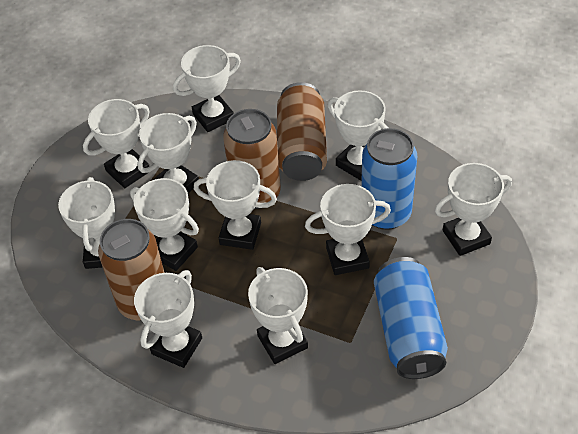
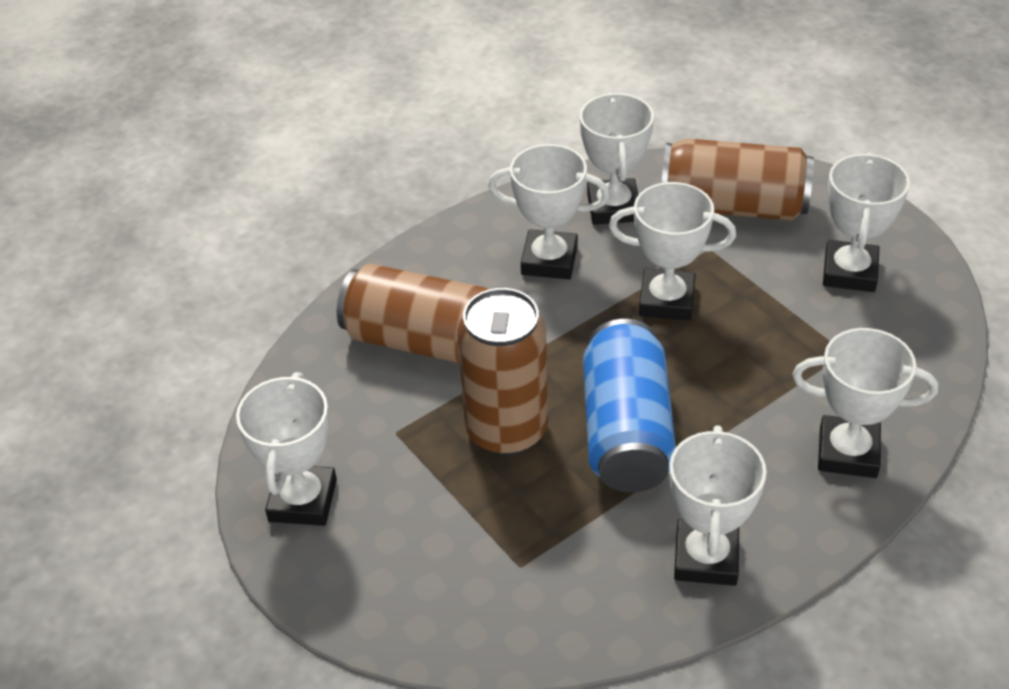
blue can: 2 -> 1
white trophy: 11 -> 7

